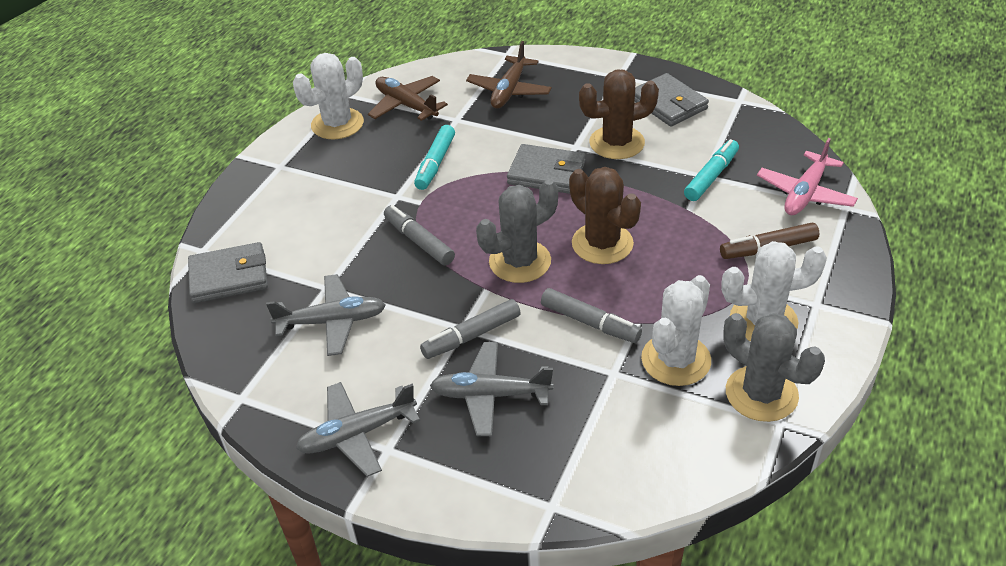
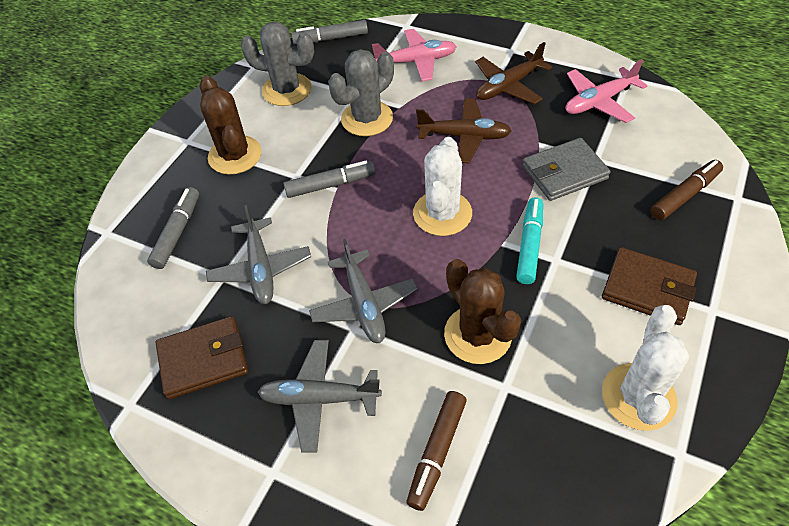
brown marker: 1 -> 2
brown wallet: 0 -> 2
grey wallet: 3 -> 1
pink plane: 1 -> 2
turquoise marker: 2 -> 1
white cactus: 3 -> 2

